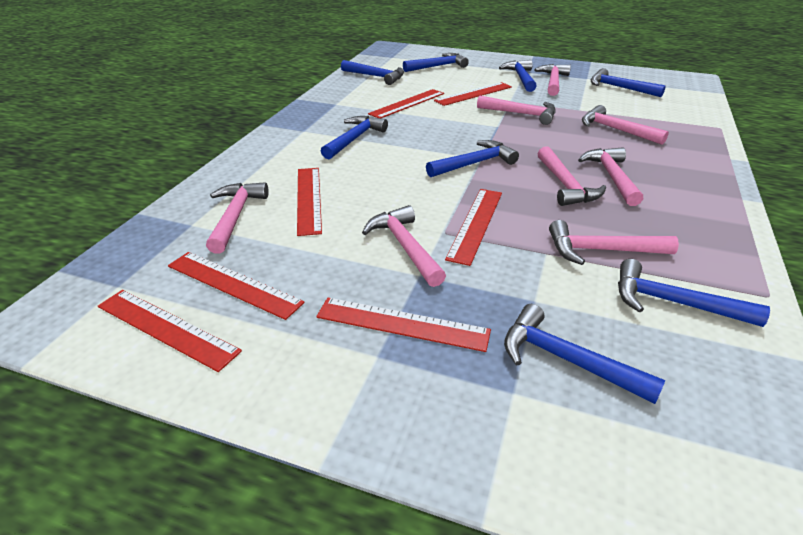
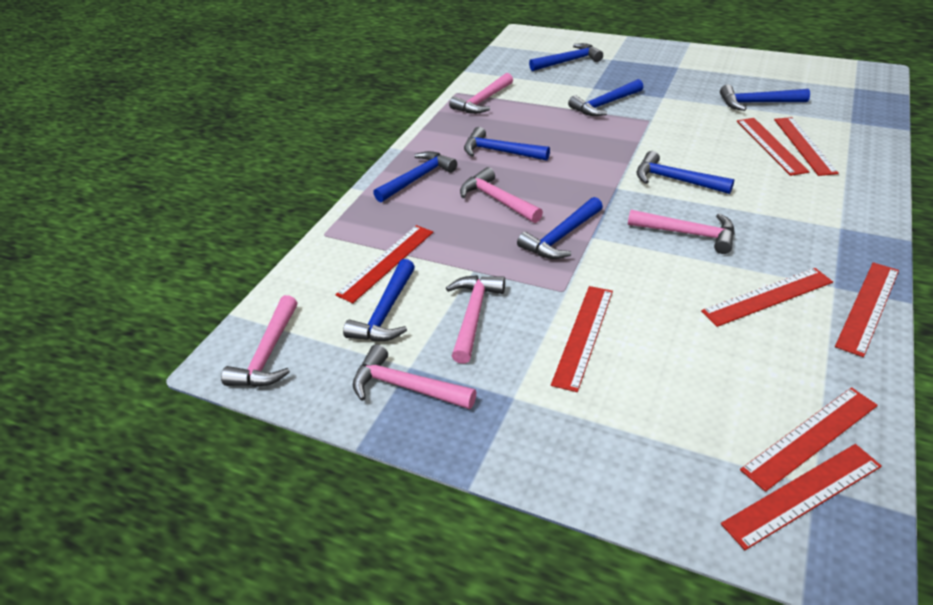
pink hammer: 8 -> 6
red ruler: 7 -> 8

